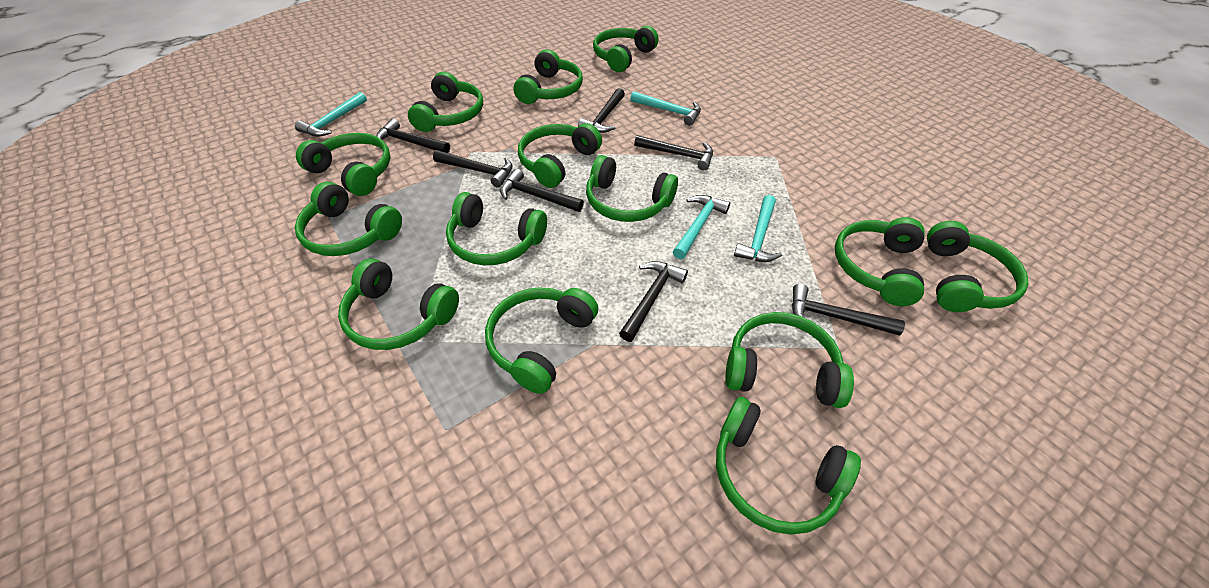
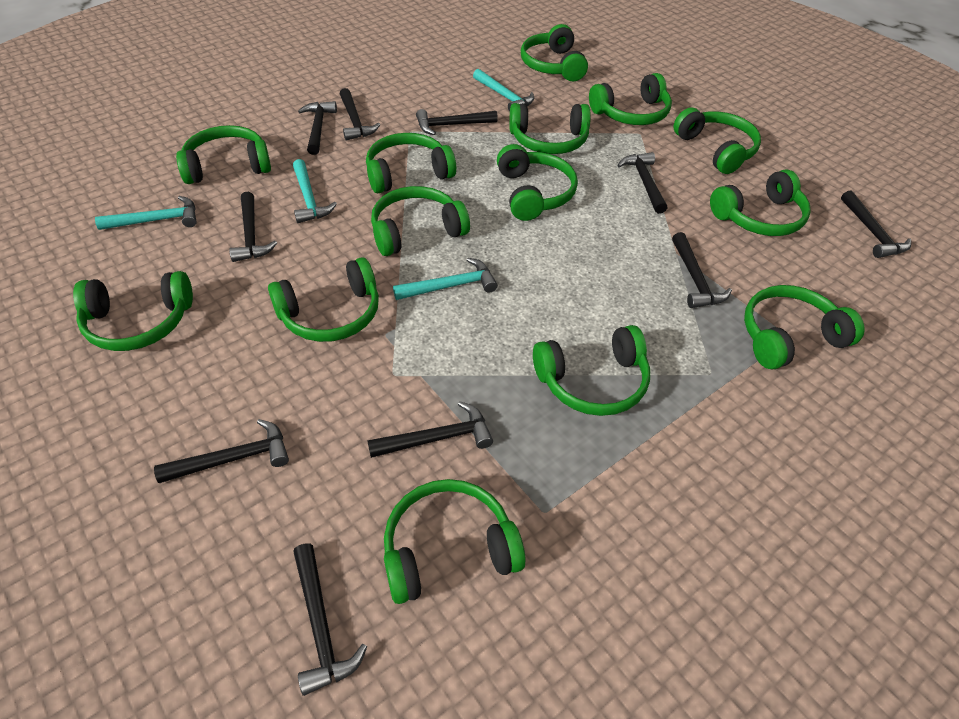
black hammer: 7 -> 10

